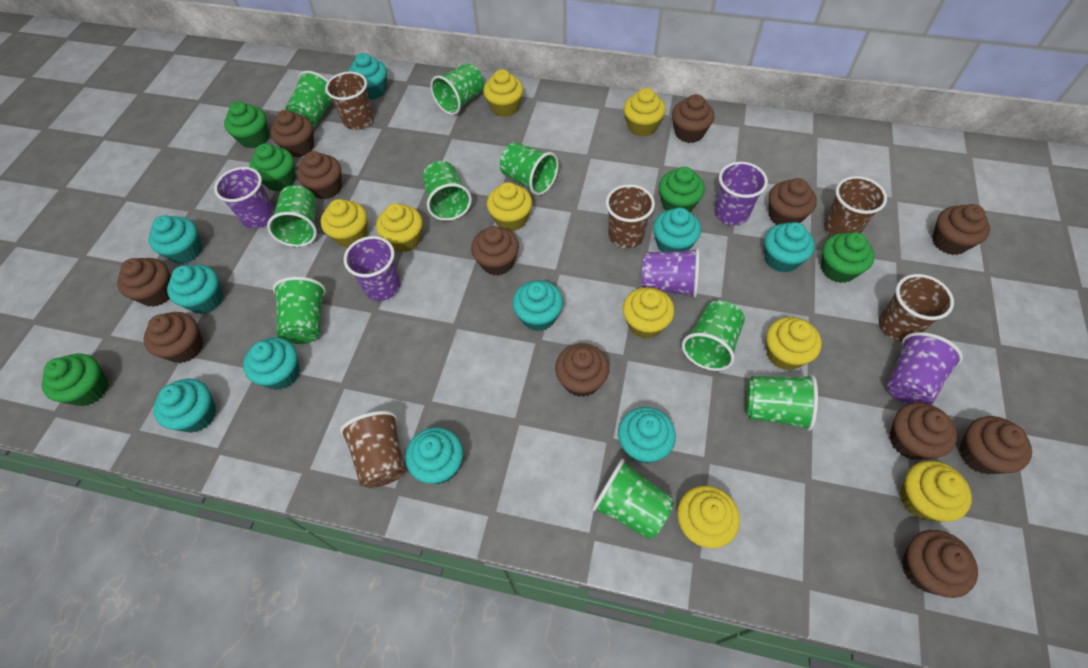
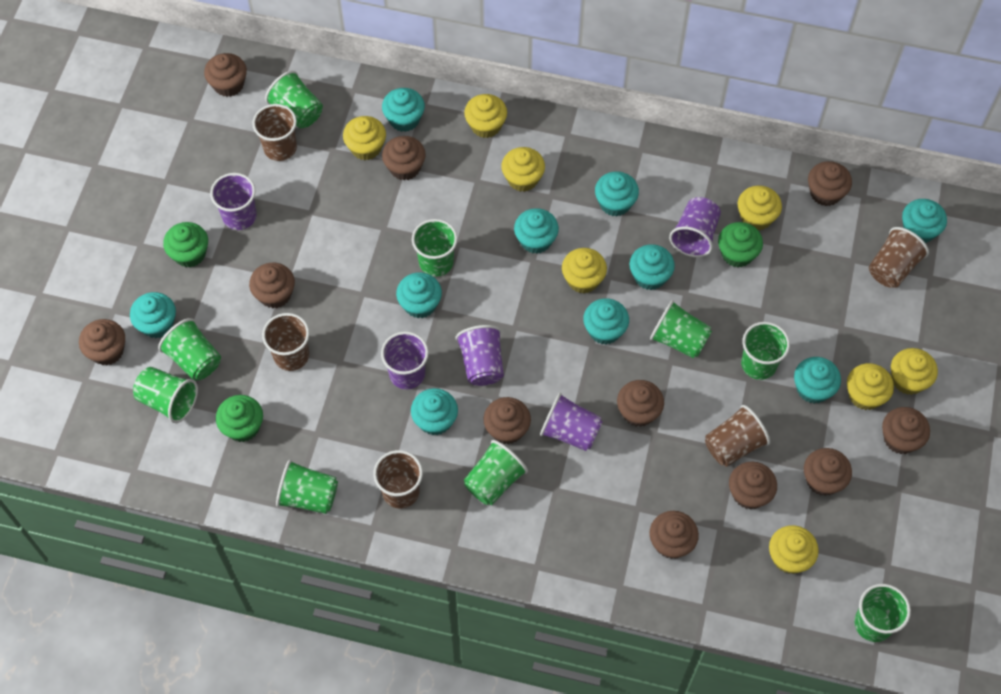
brown cupcake: 12 -> 11
green cupcake: 5 -> 3
yellow cupcake: 9 -> 8

